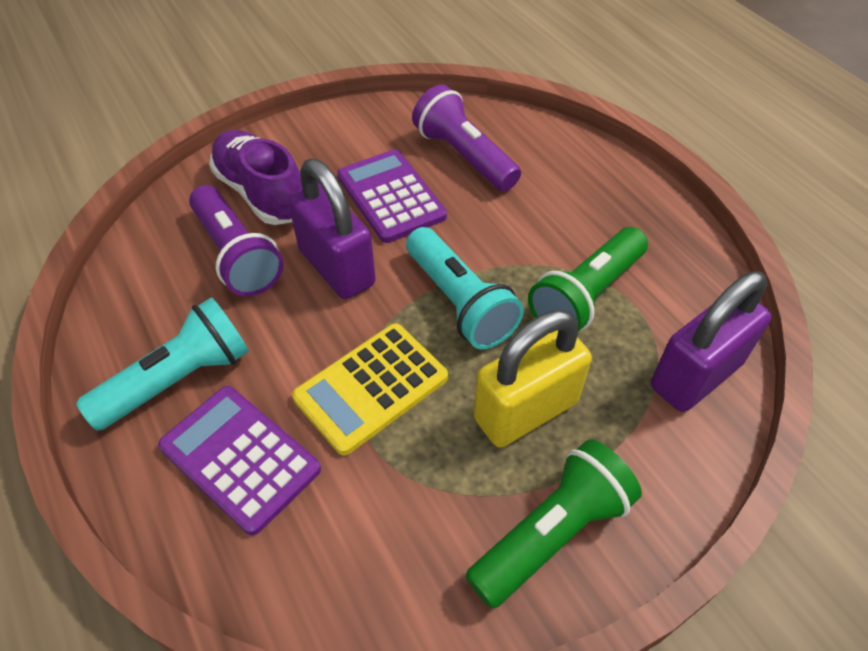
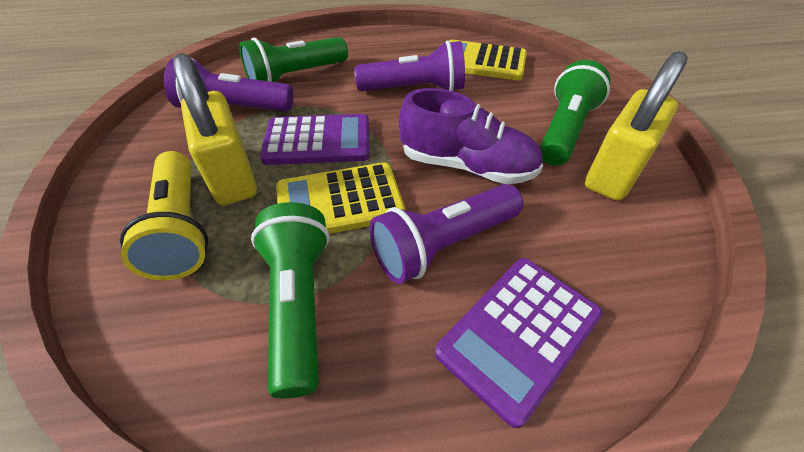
green flashlight: 2 -> 3
purple flashlight: 2 -> 3
purple padlock: 2 -> 0
turquoise flashlight: 2 -> 0
yellow calculator: 1 -> 2
yellow flashlight: 0 -> 1
yellow padlock: 1 -> 2

